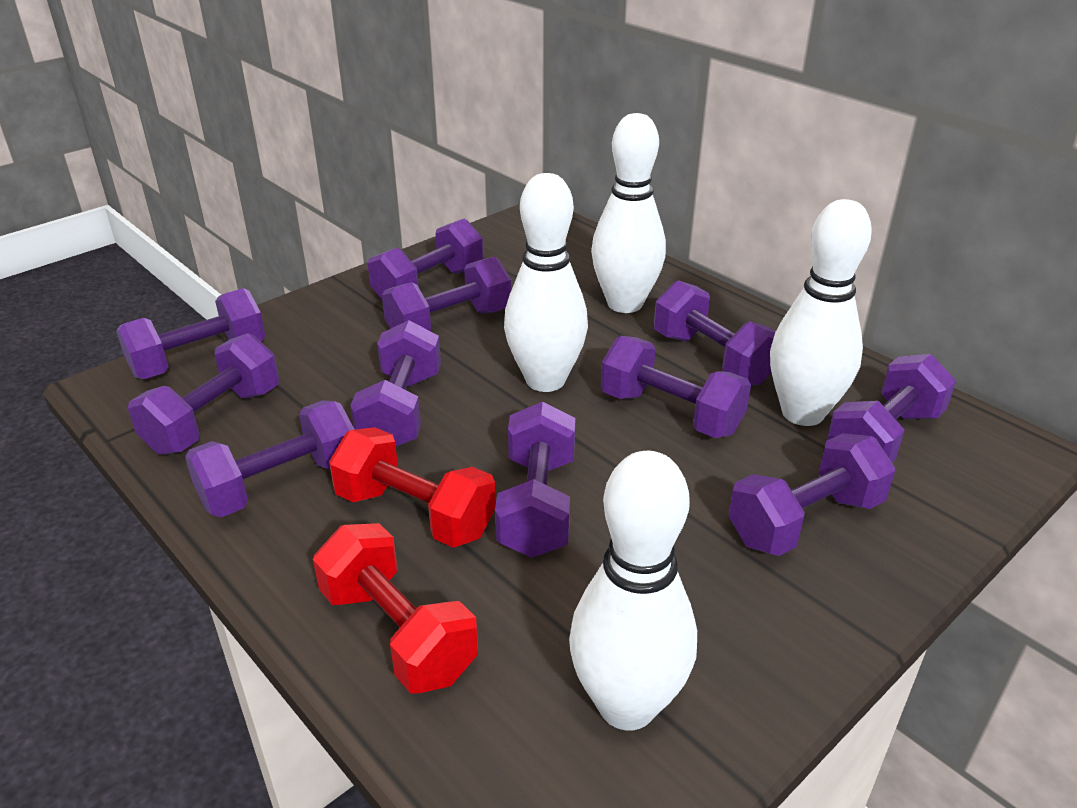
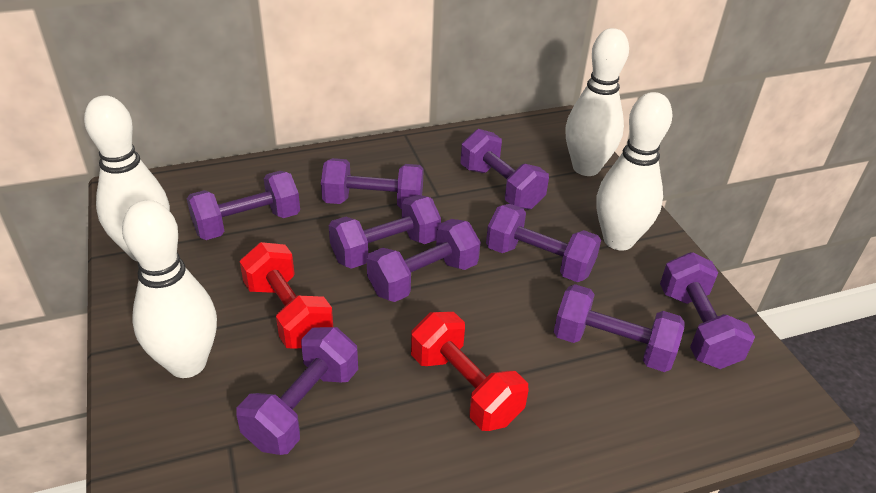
purple dumbbell: 11 -> 9

